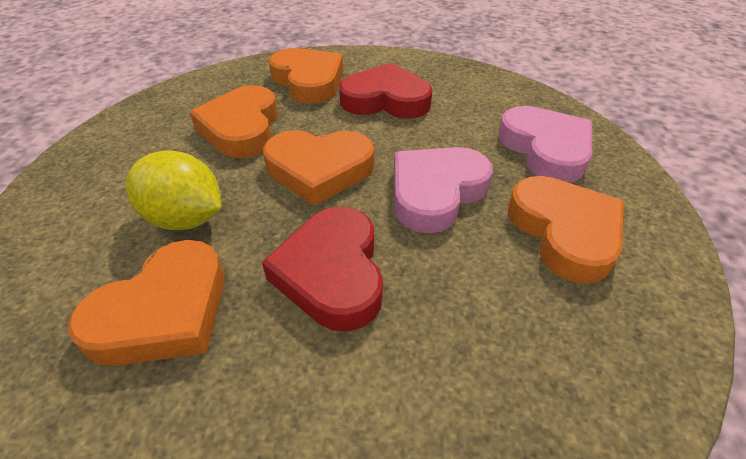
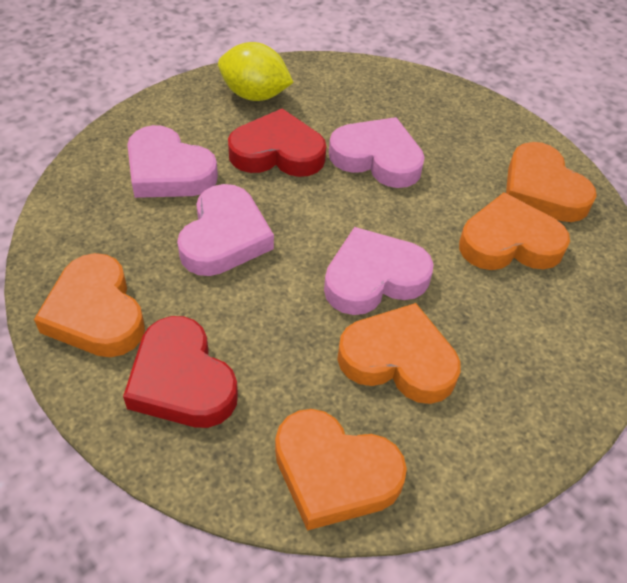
pink heart: 2 -> 4

